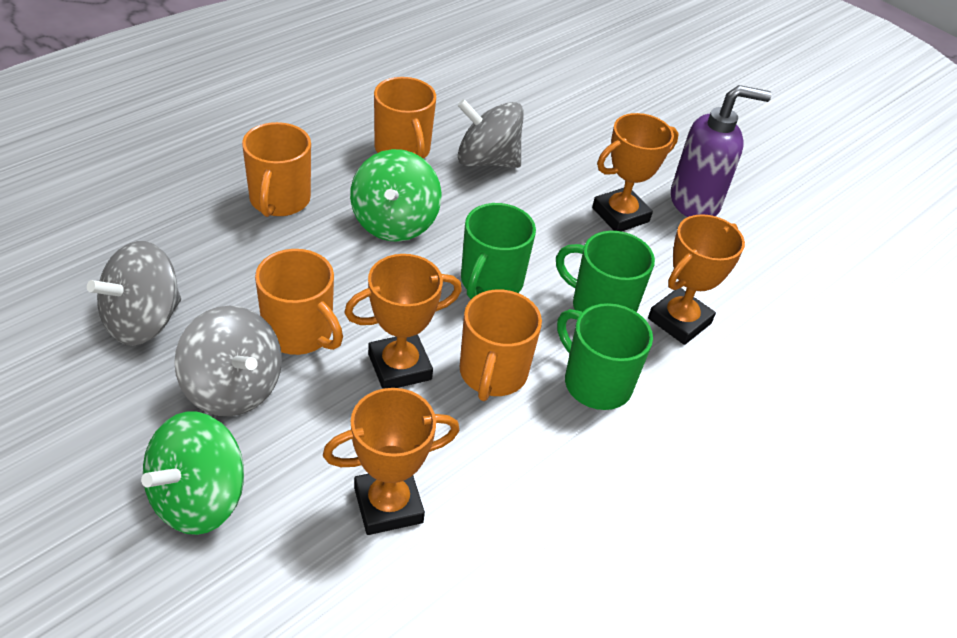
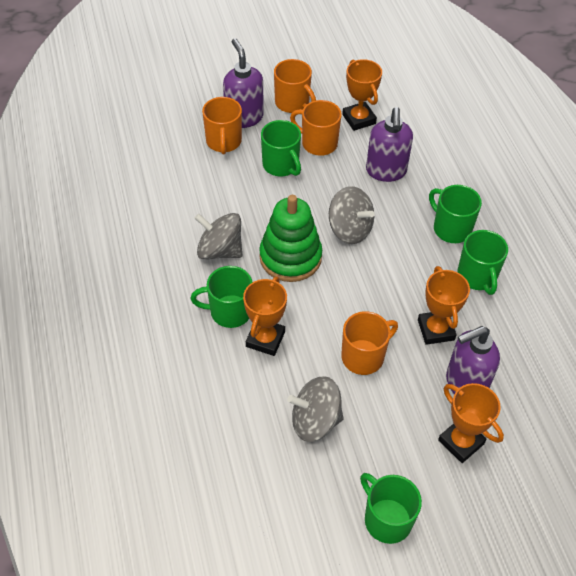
green mug: 3 -> 5
green spinning top: 2 -> 0
green stacking toy: 0 -> 1
purple soap dispenser: 1 -> 3

